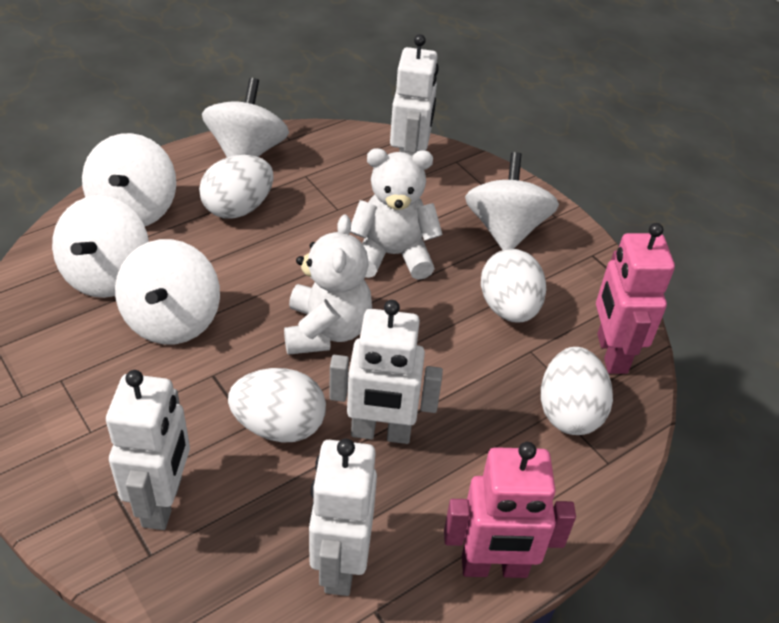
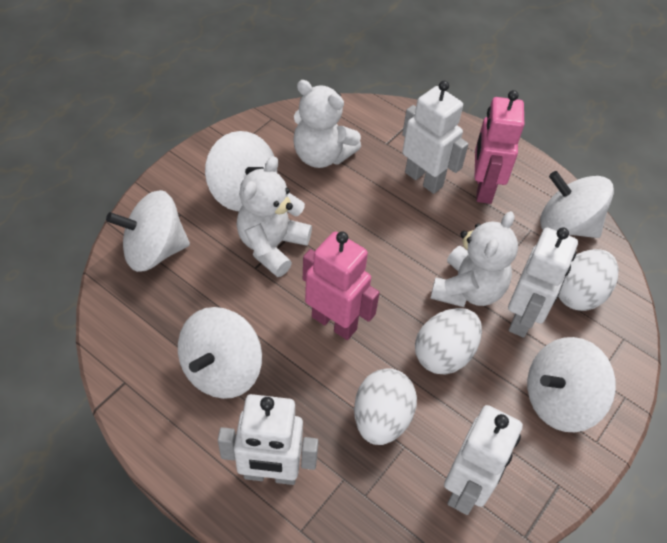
white egg: 4 -> 3
white teddy bear: 2 -> 3

